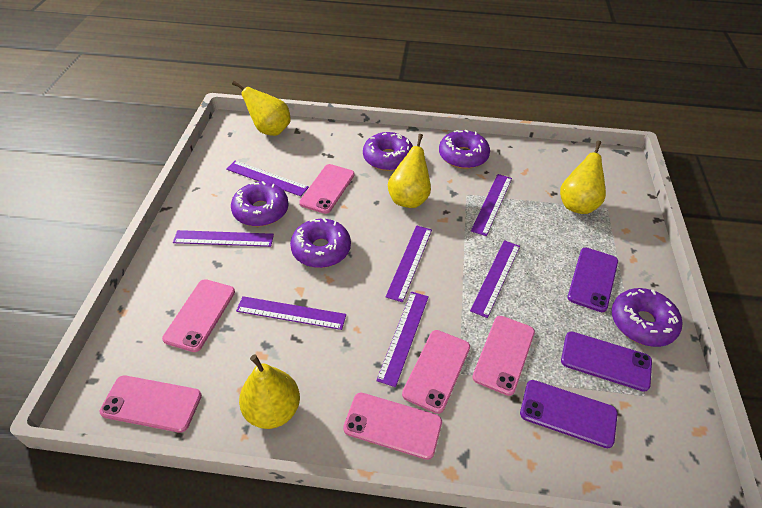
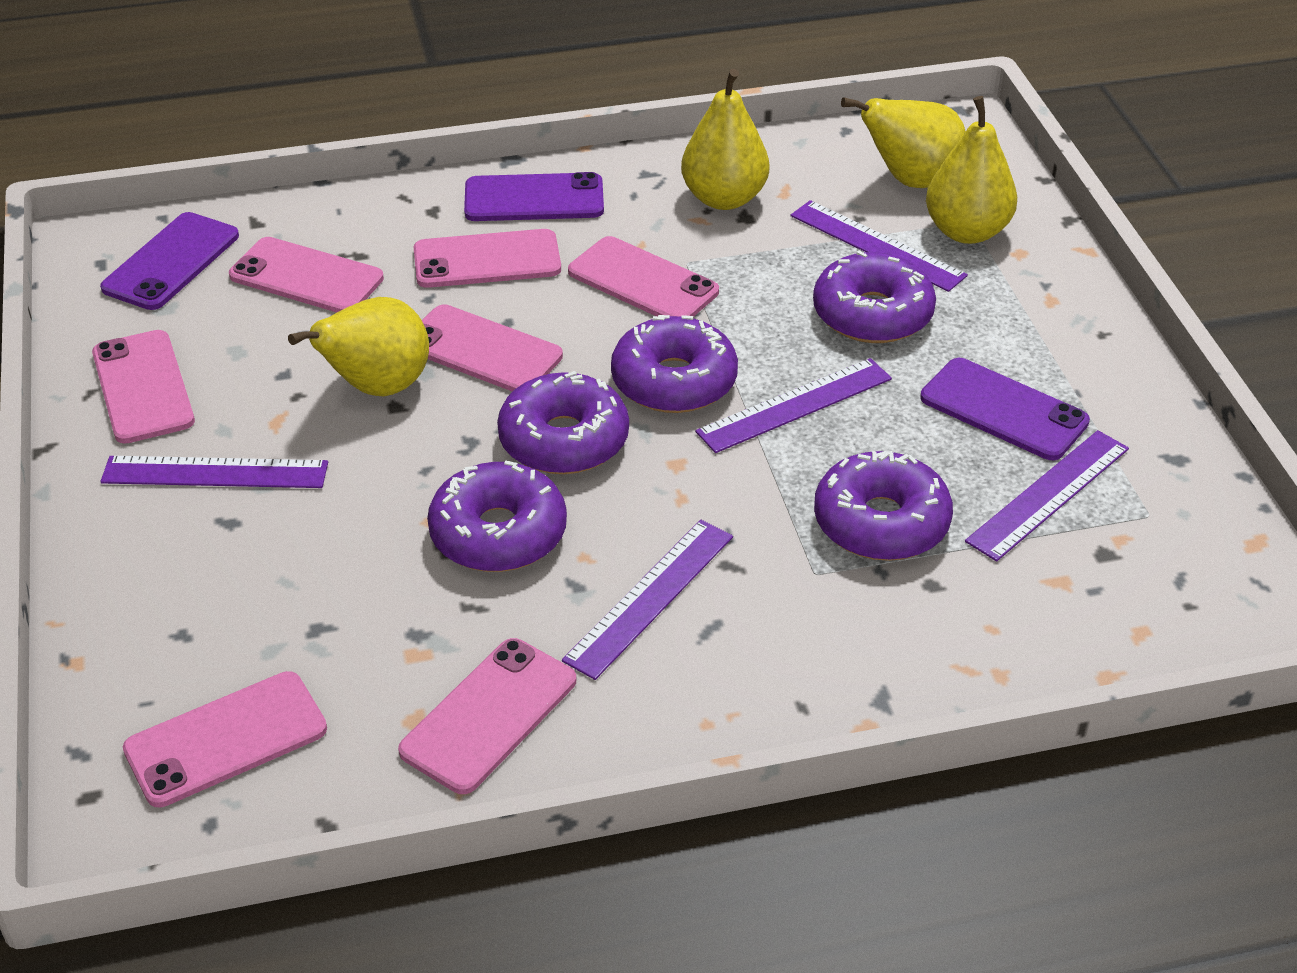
pink phone: 6 -> 7
purple ruler: 7 -> 5

